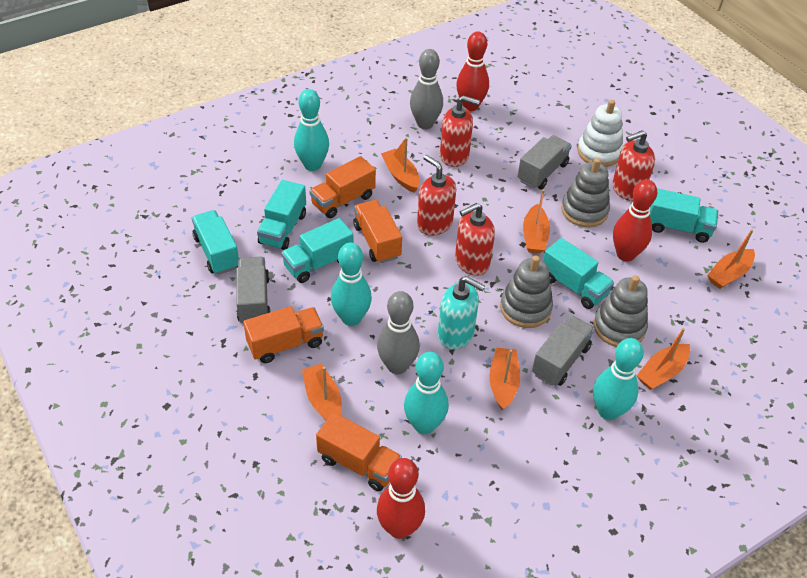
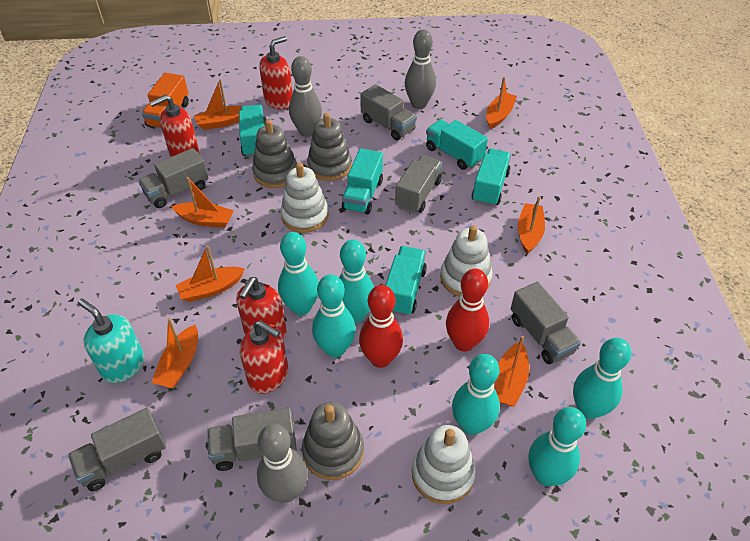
grey bowling pin: 2 -> 3
grey truck: 3 -> 6
orange boat: 6 -> 7
orange truck: 4 -> 1
red bowling pin: 3 -> 2
turquoise bowling pin: 4 -> 6
white stacking toy: 1 -> 3

